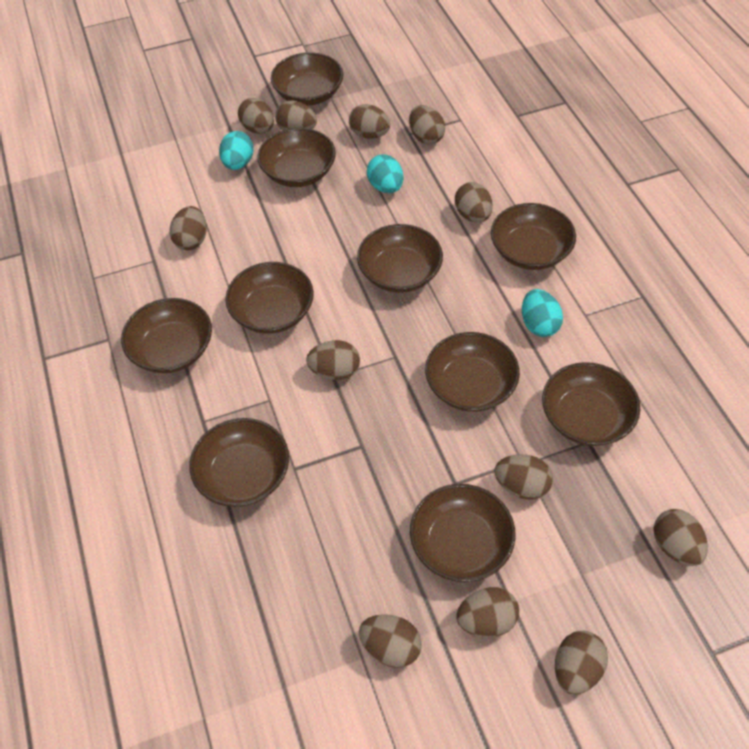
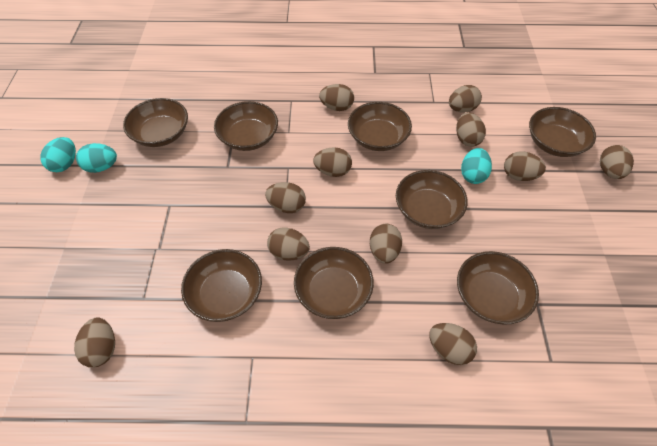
brown bowl: 10 -> 8
brown egg: 12 -> 11

